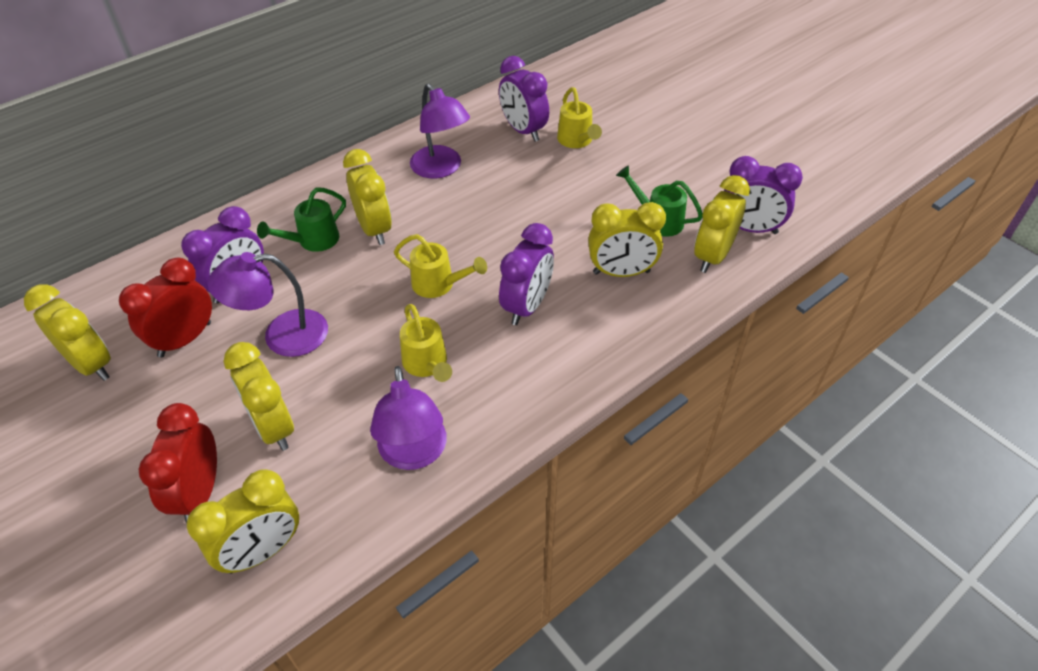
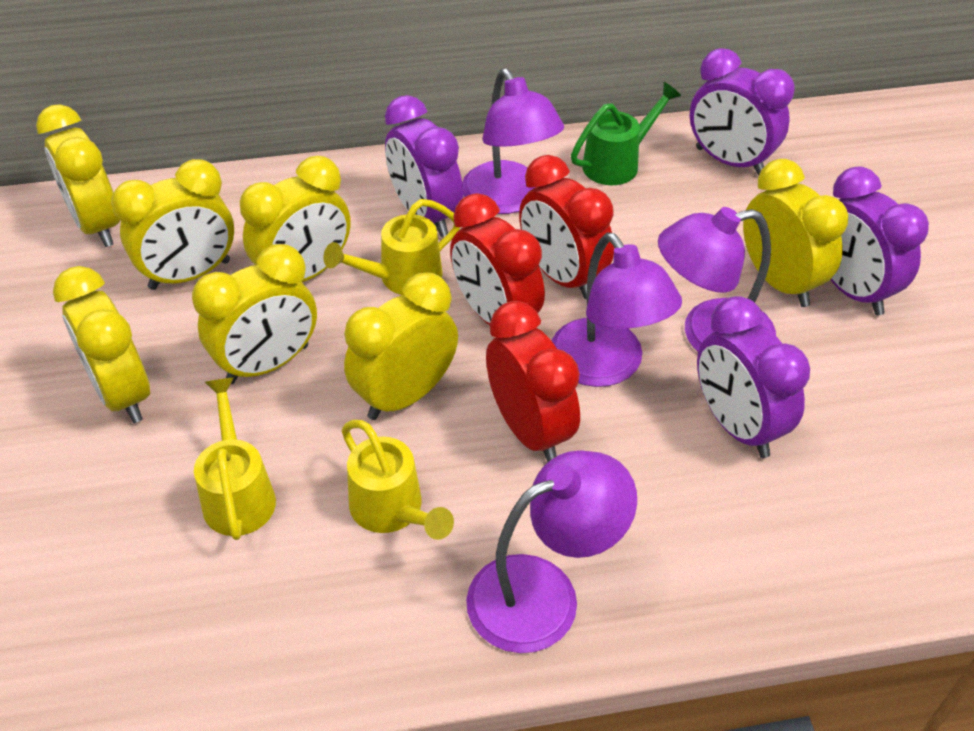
green watering can: 2 -> 1
purple lamp: 3 -> 4
red clock: 2 -> 3
yellow clock: 6 -> 7

